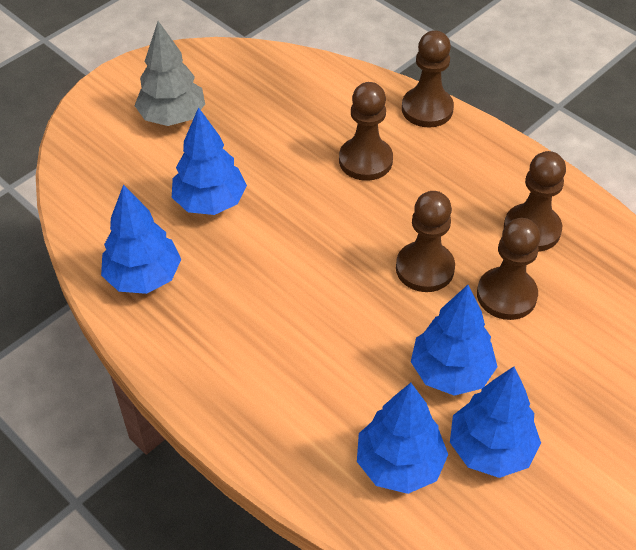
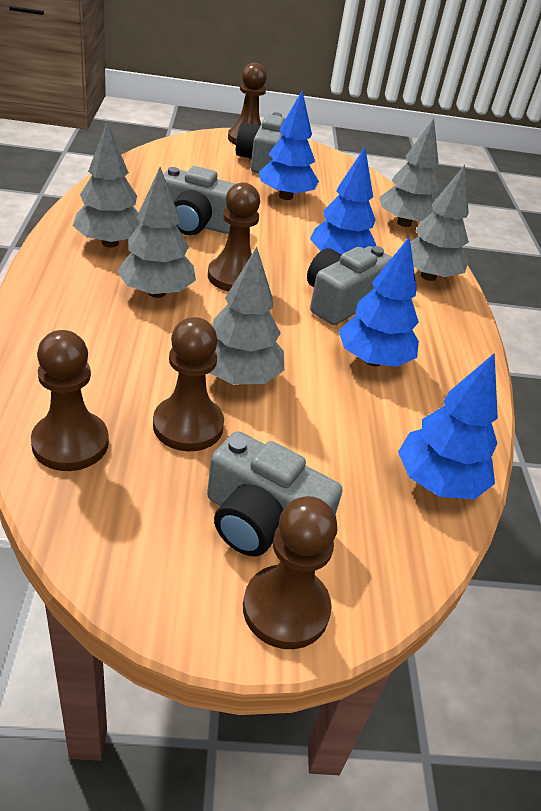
blue tree: 5 -> 4
grey camera: 0 -> 4
grey tree: 1 -> 5

